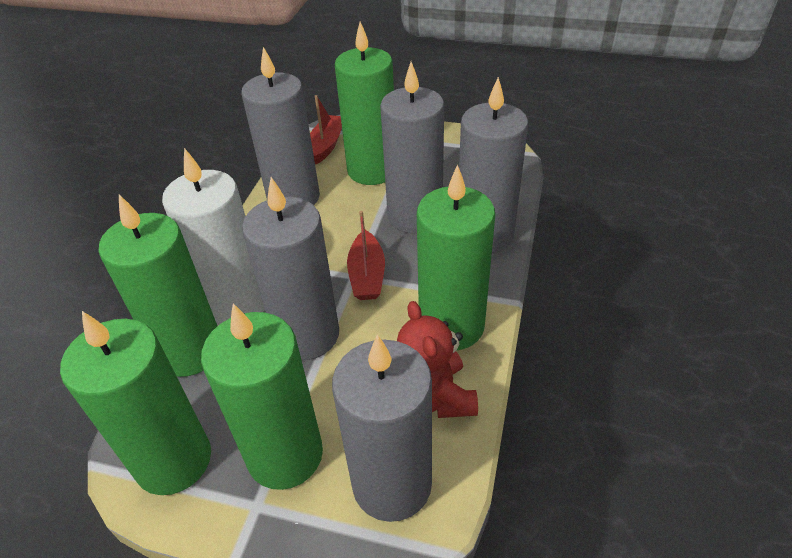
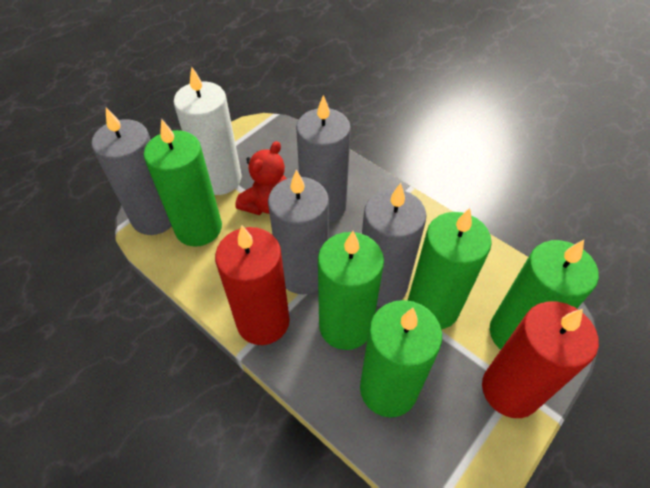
grey candle: 5 -> 4
red boat: 2 -> 0
red candle: 0 -> 2

